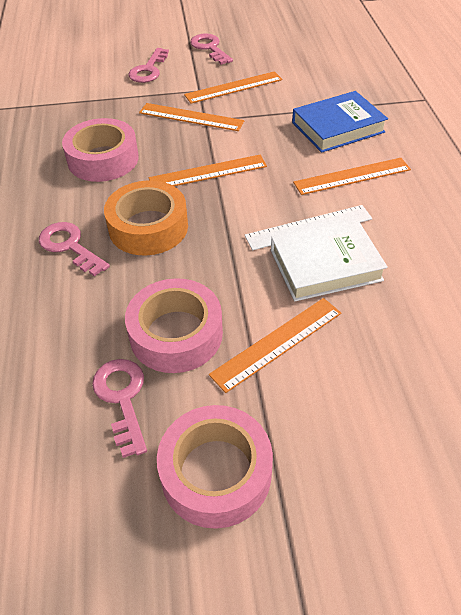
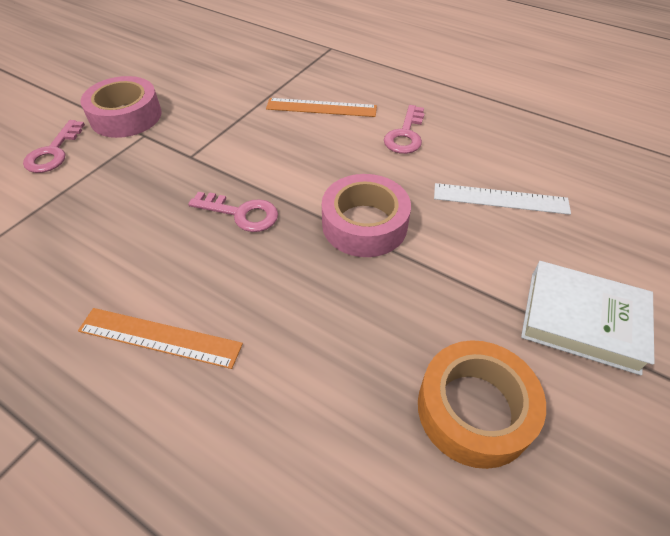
blue book: 1 -> 0
orange ruler: 5 -> 2
pink key: 4 -> 3
pink tape: 3 -> 2

